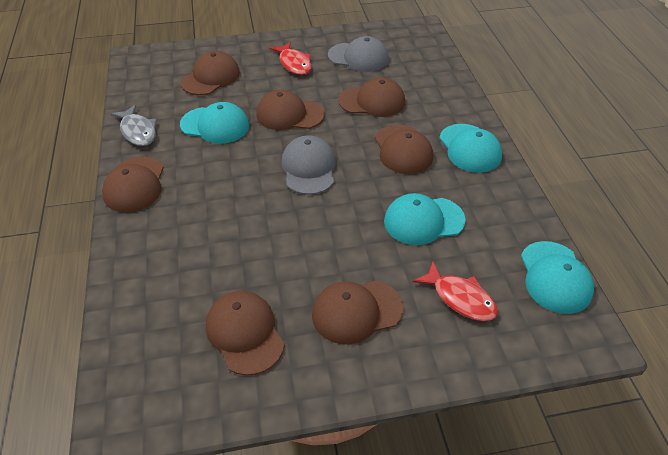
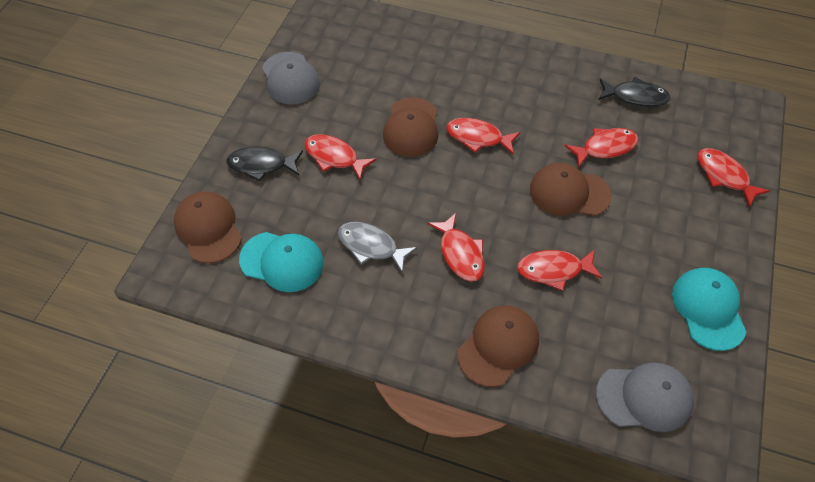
black fish: 0 -> 2
brown cap: 7 -> 4
red fish: 2 -> 6
turquoise cap: 4 -> 2

